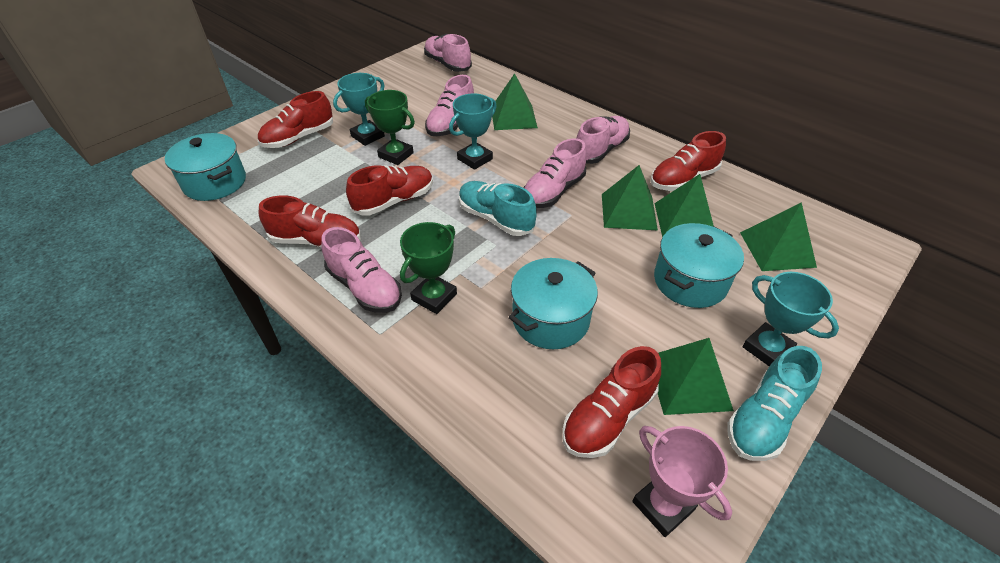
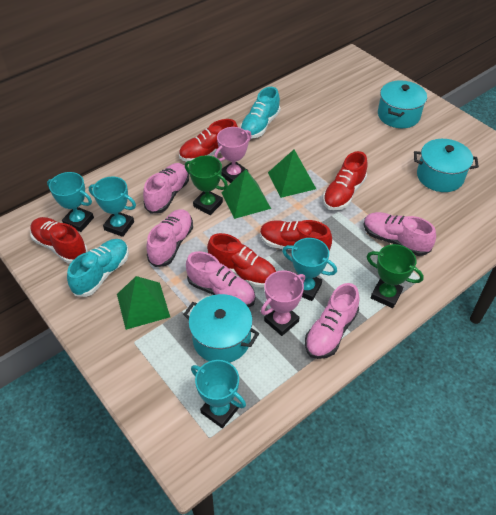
green pyramid: 5 -> 3
pink trophy: 1 -> 2
turquoise trophy: 3 -> 4

